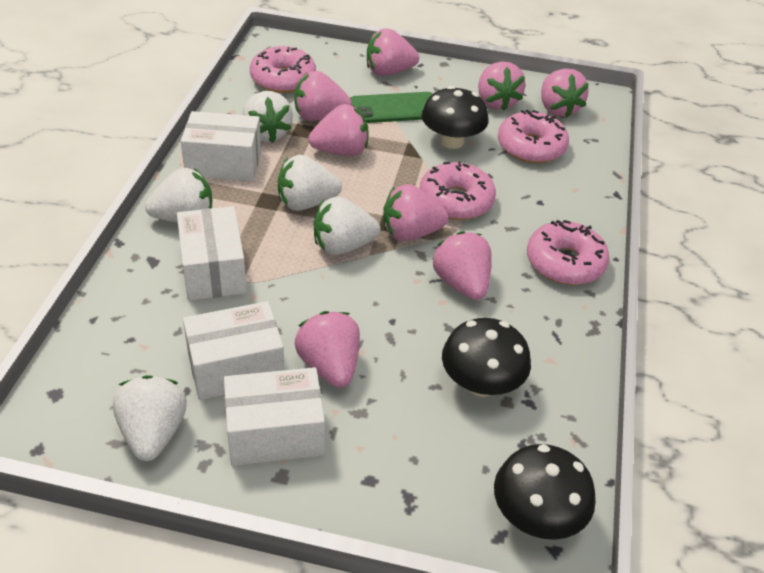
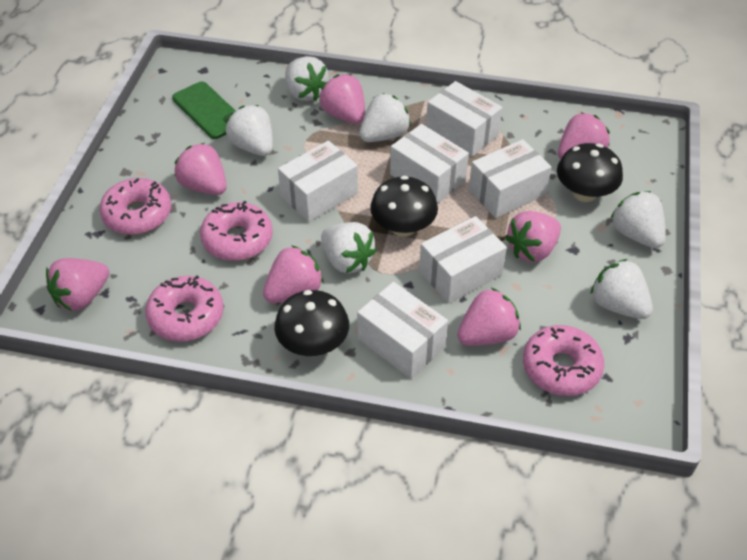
pink strawberry: 8 -> 7
white box: 4 -> 6
white strawberry: 5 -> 6

